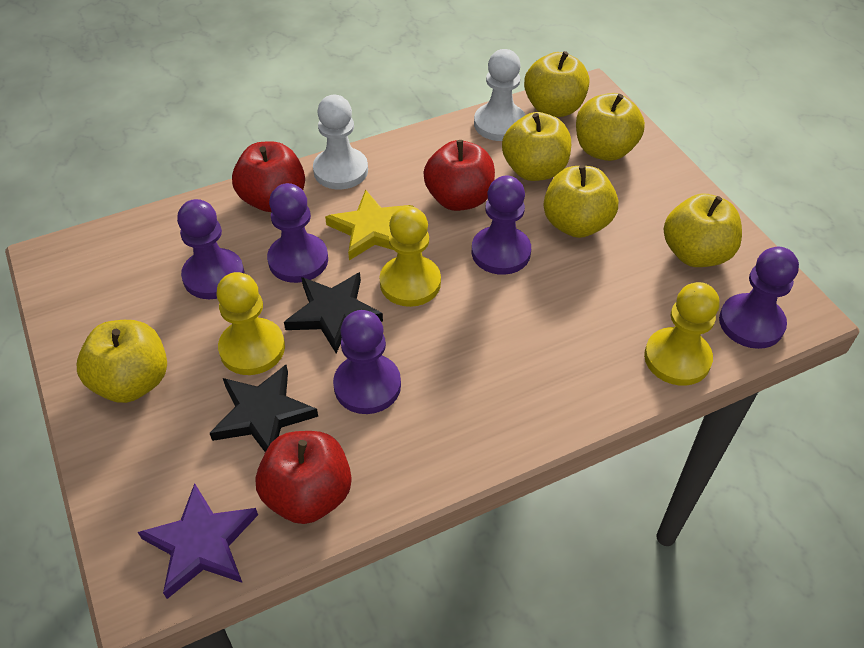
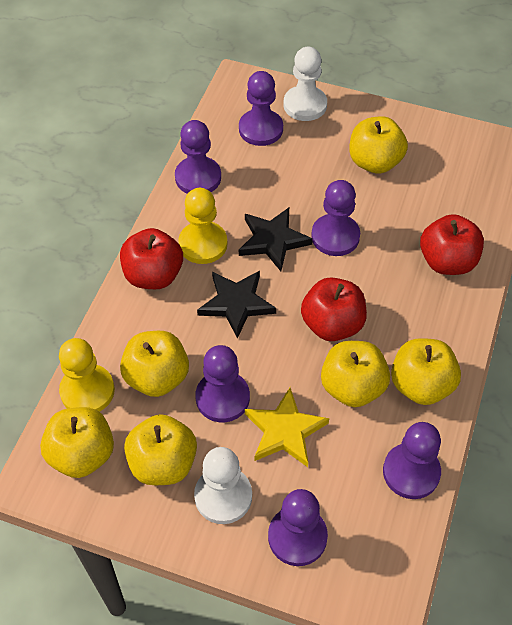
purple pawn: 5 -> 6
purple star: 1 -> 0
yellow pawn: 3 -> 2

